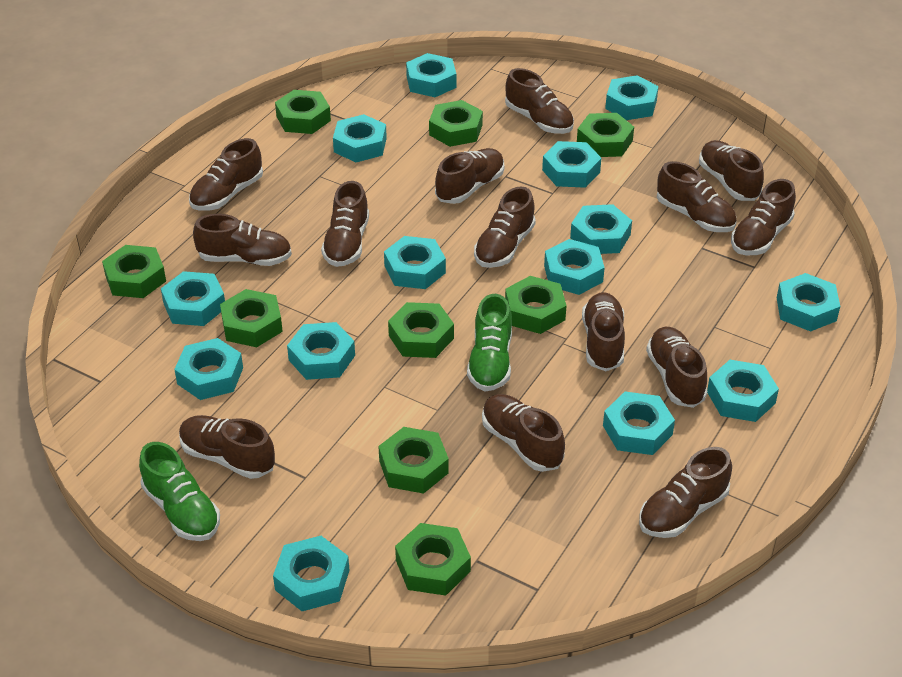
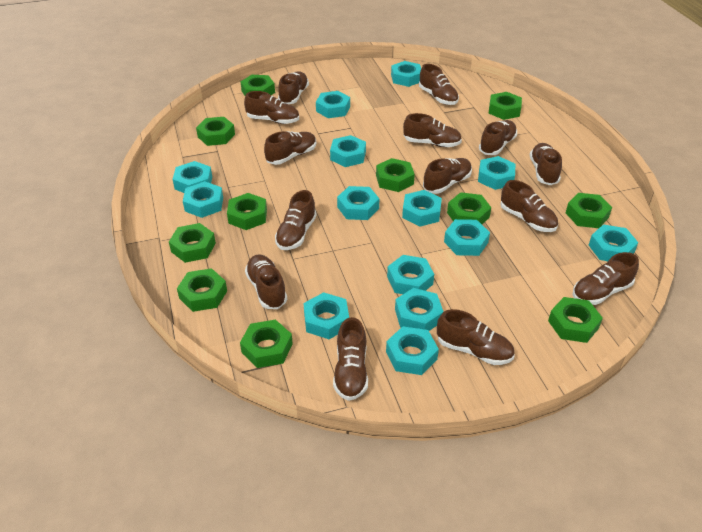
green nut: 9 -> 11
green shoe: 2 -> 0

